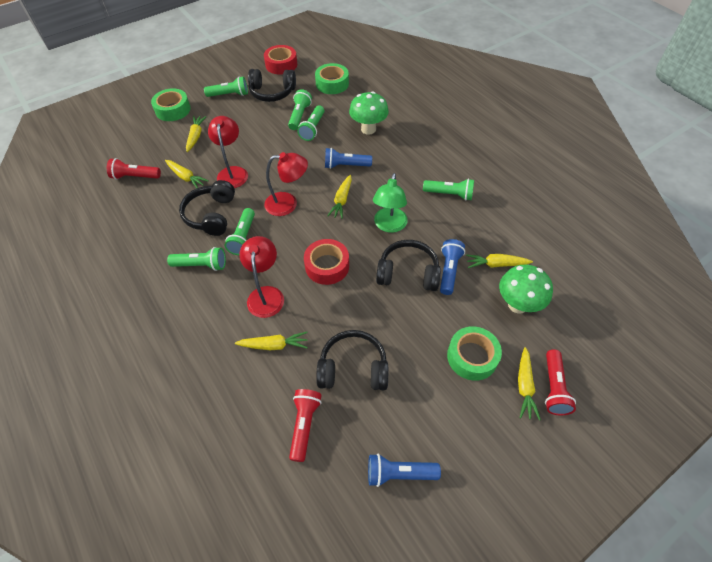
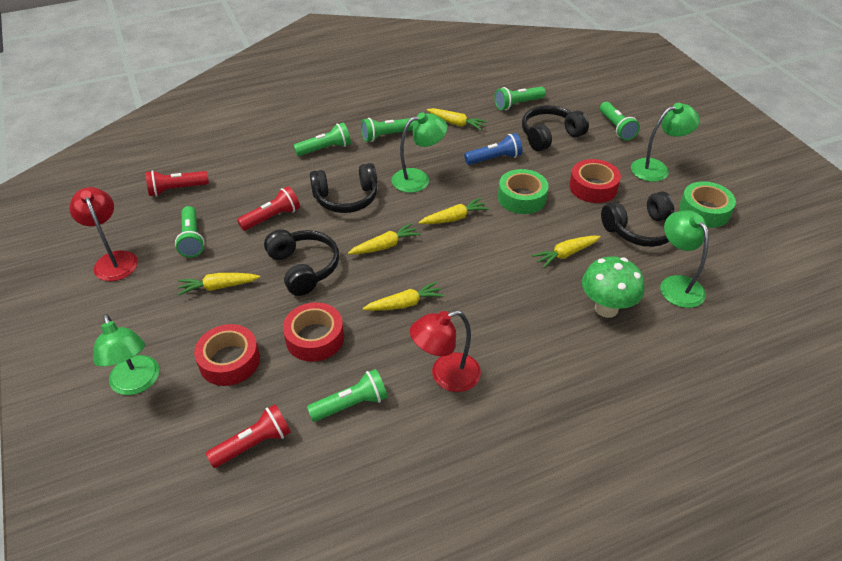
blue flashlight: 3 -> 1
green lamp: 1 -> 4
green mushroom: 2 -> 1
green tape: 3 -> 2
red lamp: 3 -> 2
red tape: 2 -> 3

